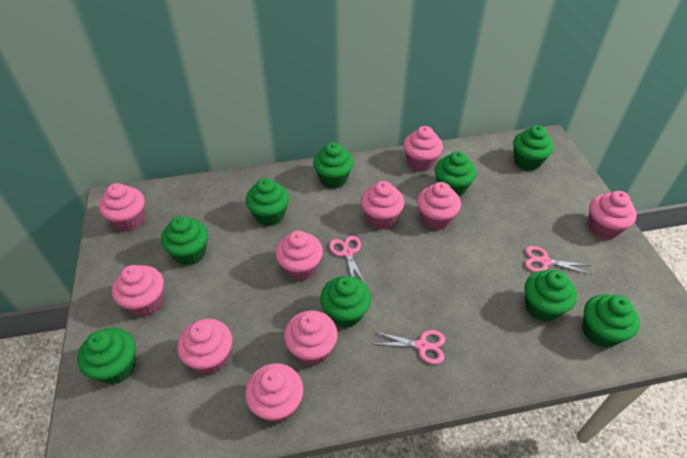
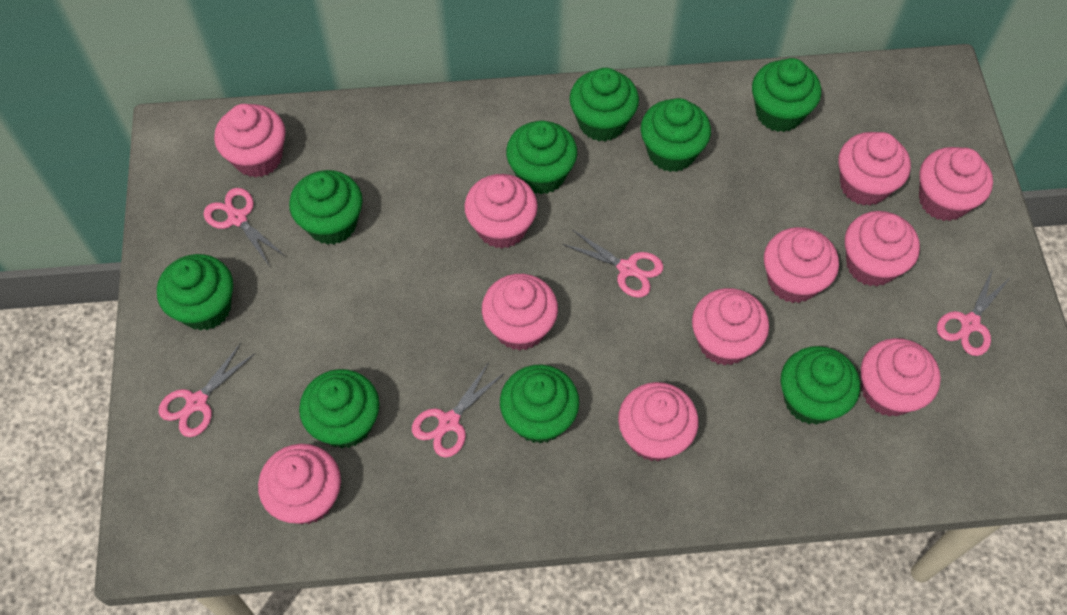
pink cupcake: 10 -> 11
pink scissors: 3 -> 5

